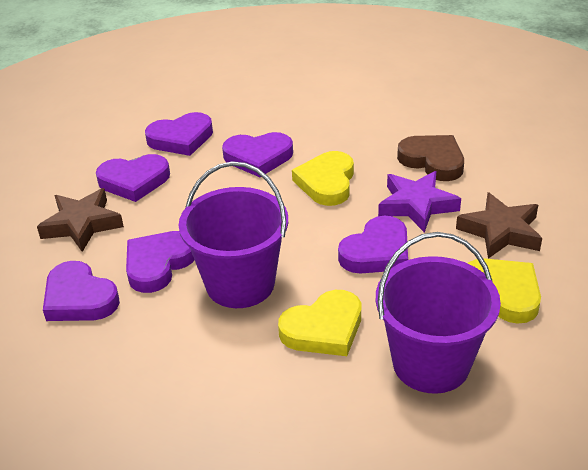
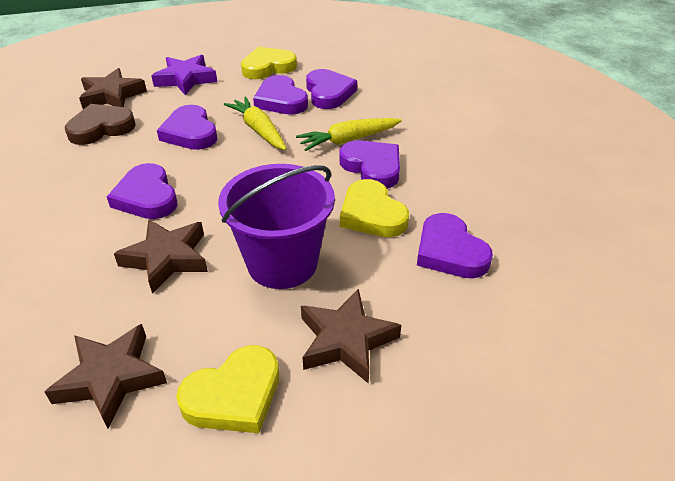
brown star: 2 -> 4
purple bucket: 2 -> 1
yellow carrot: 0 -> 2

